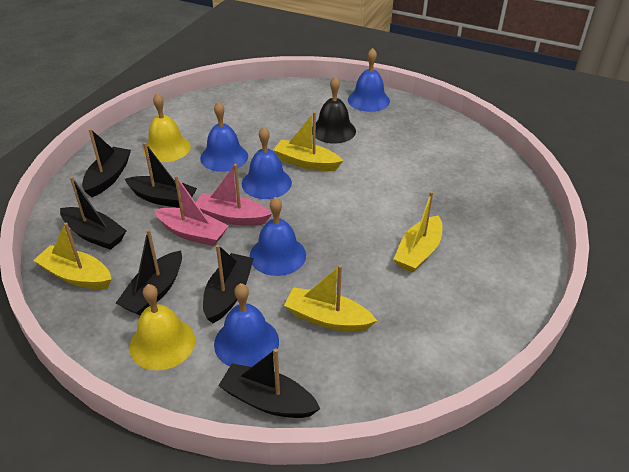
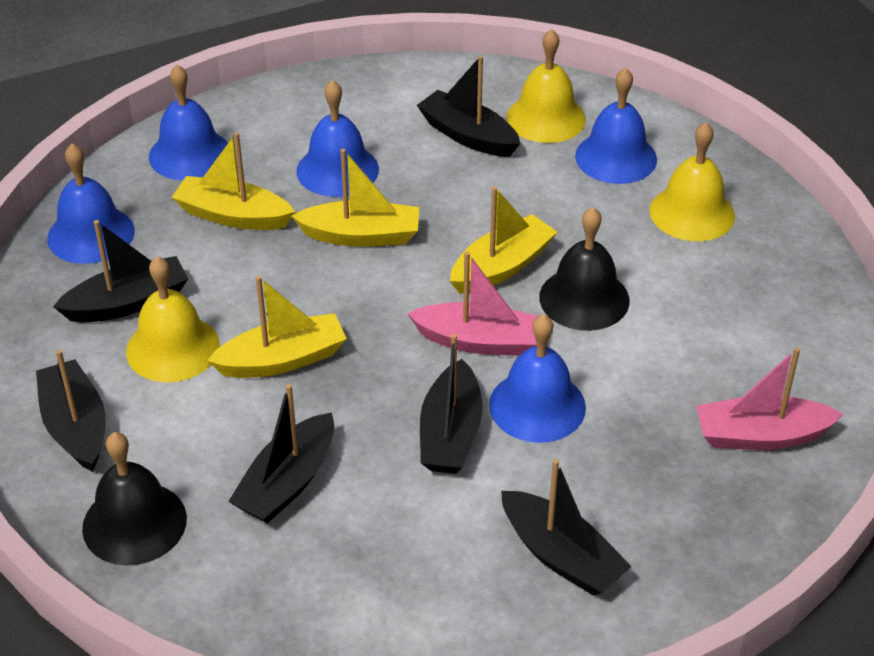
black bell: 1 -> 2
yellow bell: 2 -> 3

